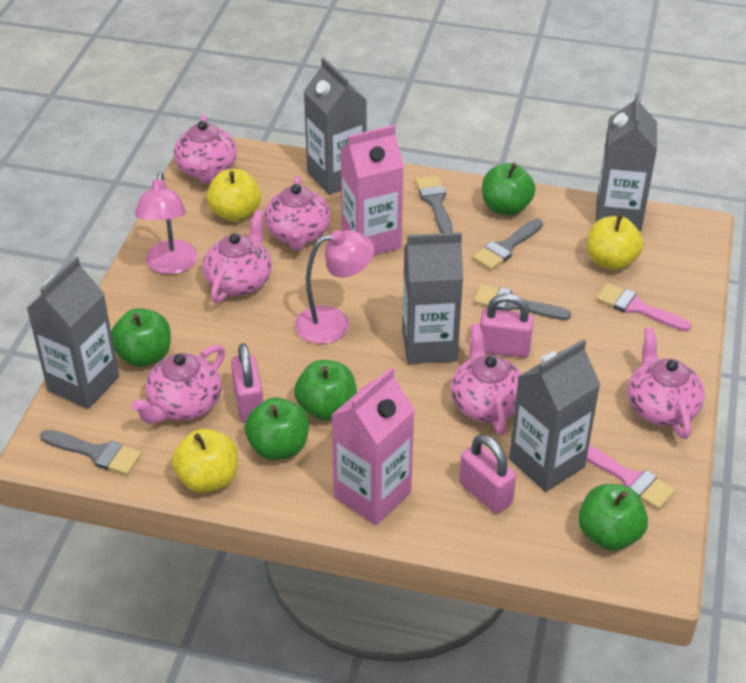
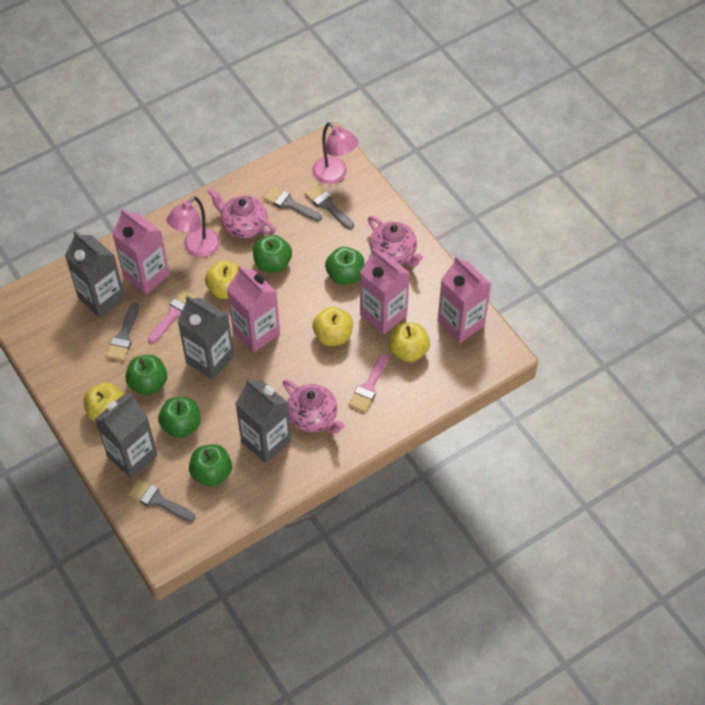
grey carton: 5 -> 4
pink carton: 2 -> 4
pink padlock: 3 -> 0
pink teapot: 6 -> 3
yellow apple: 3 -> 4

